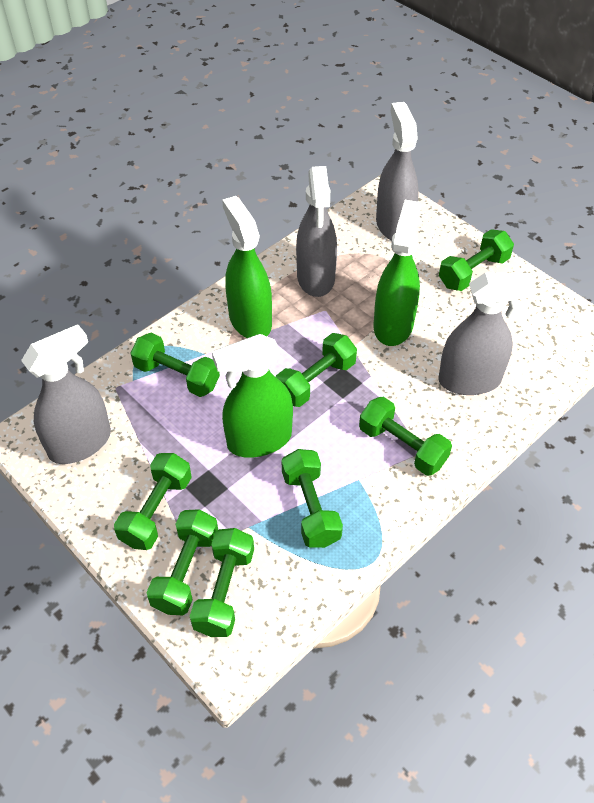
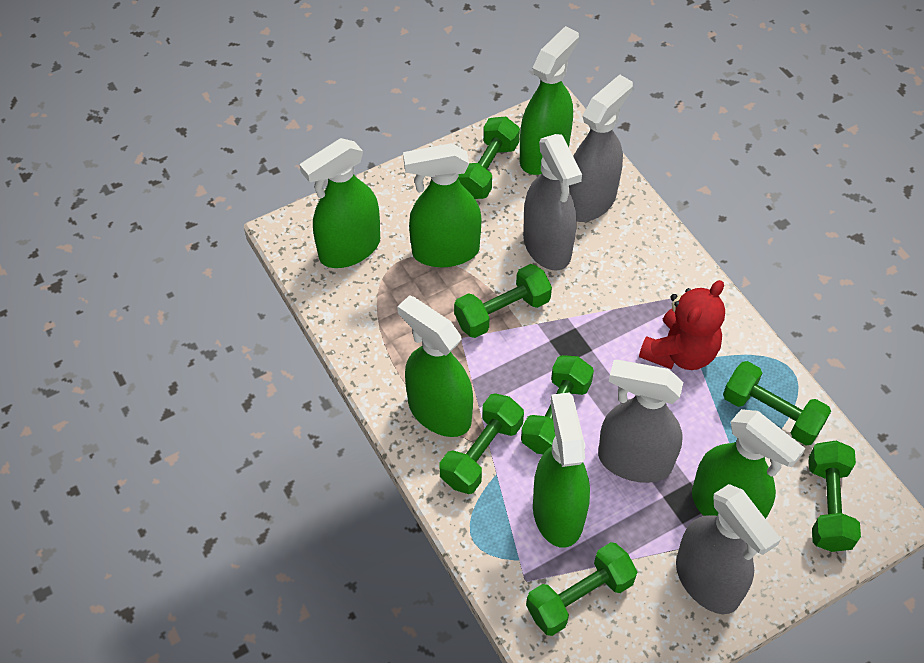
green dumbbell: 8 -> 7
green spray bottle: 3 -> 6
red teddy bear: 0 -> 1

